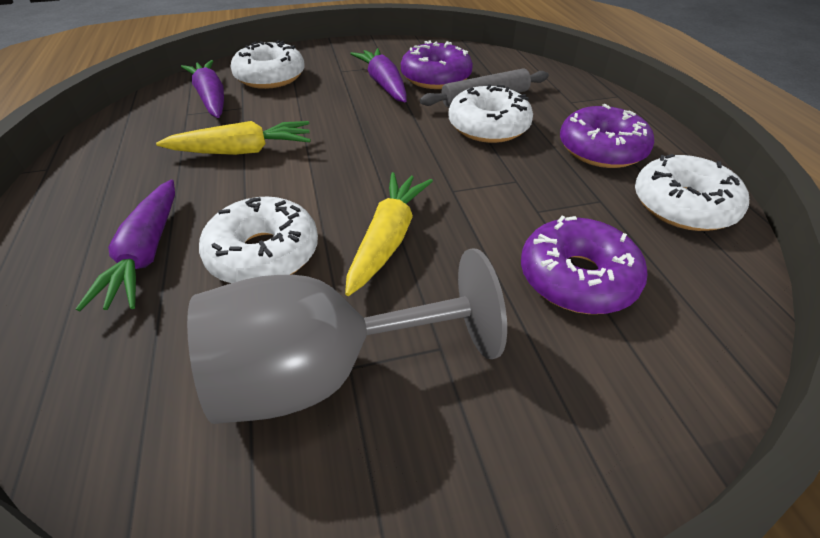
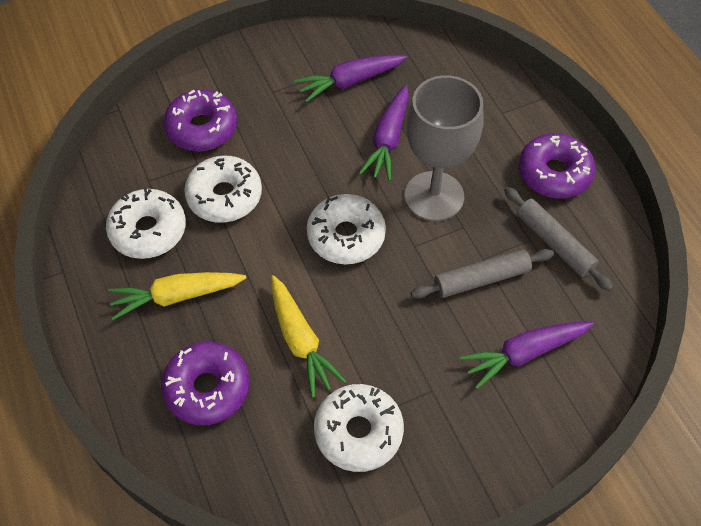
grey rolling pin: 1 -> 2

